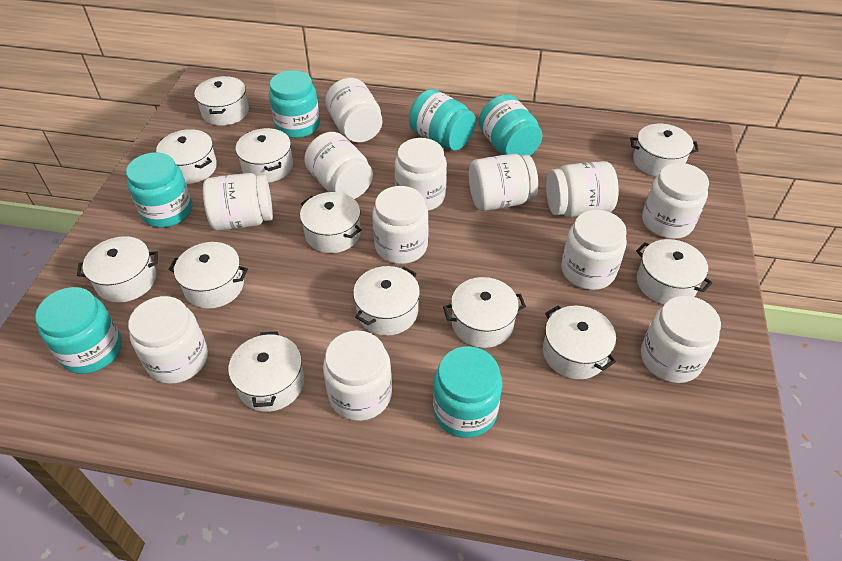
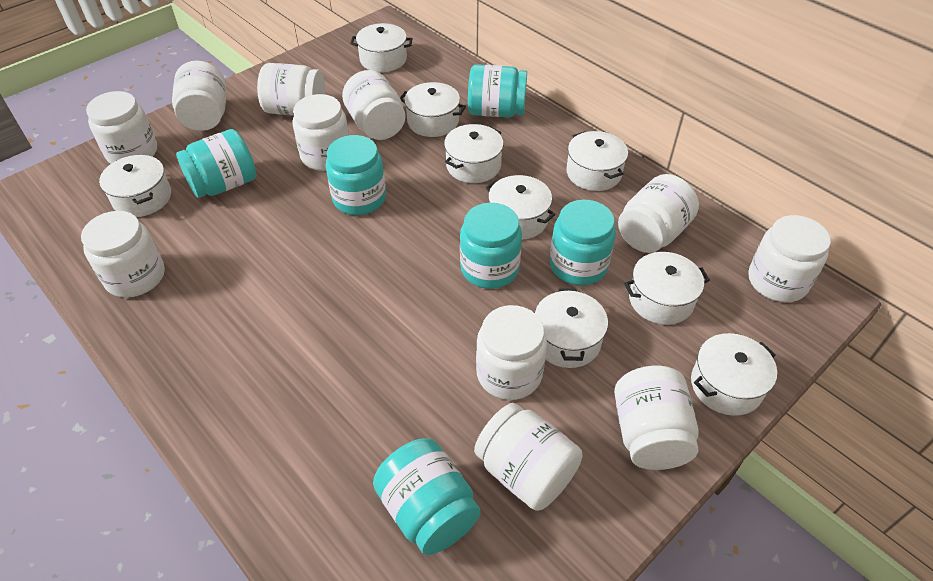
white jar: 12 -> 11
white pot: 12 -> 9

